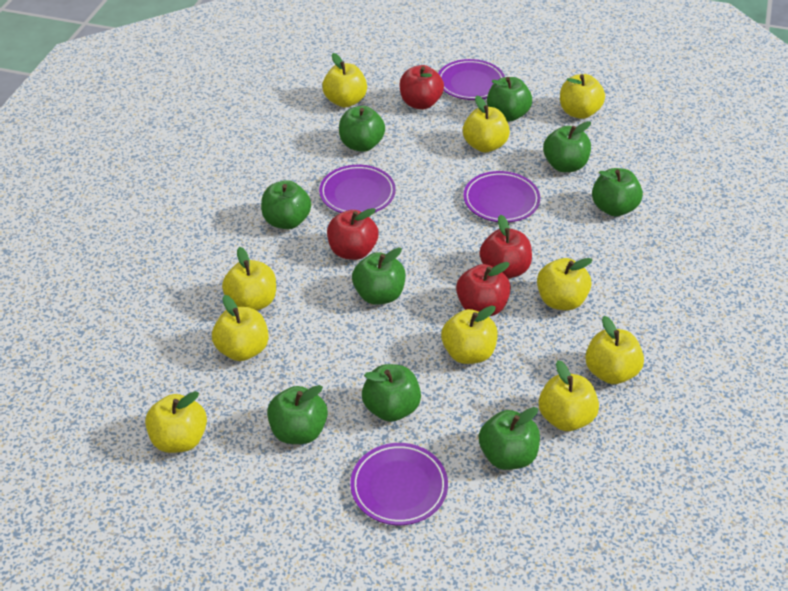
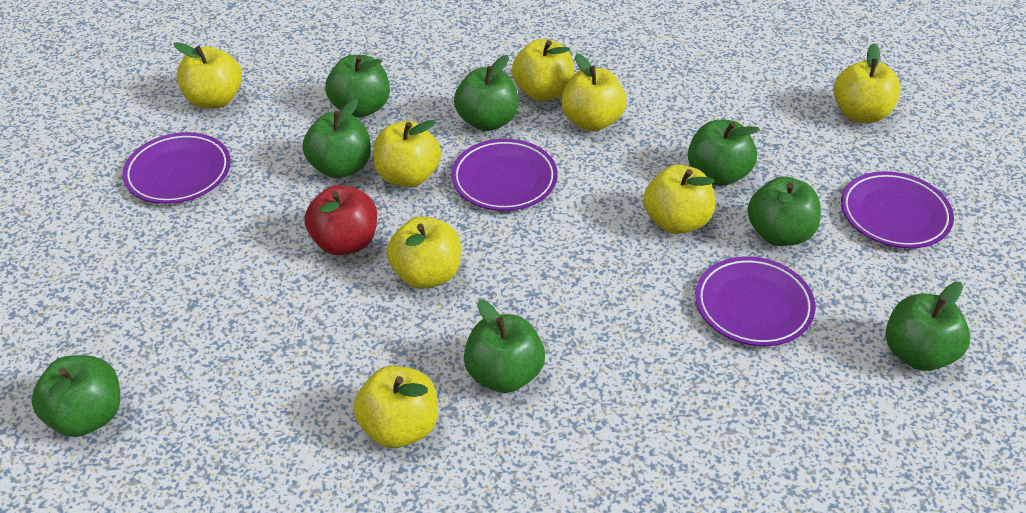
green apple: 9 -> 8
red apple: 4 -> 1
yellow apple: 10 -> 8

